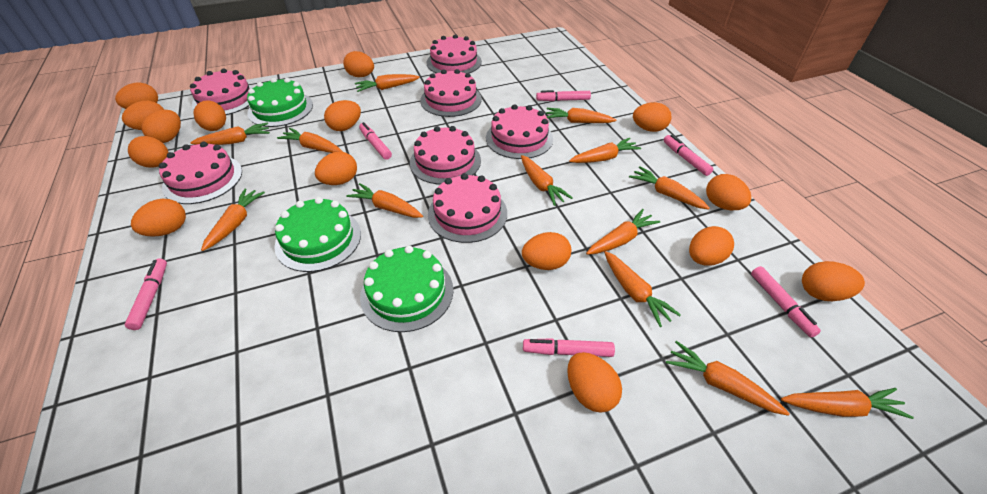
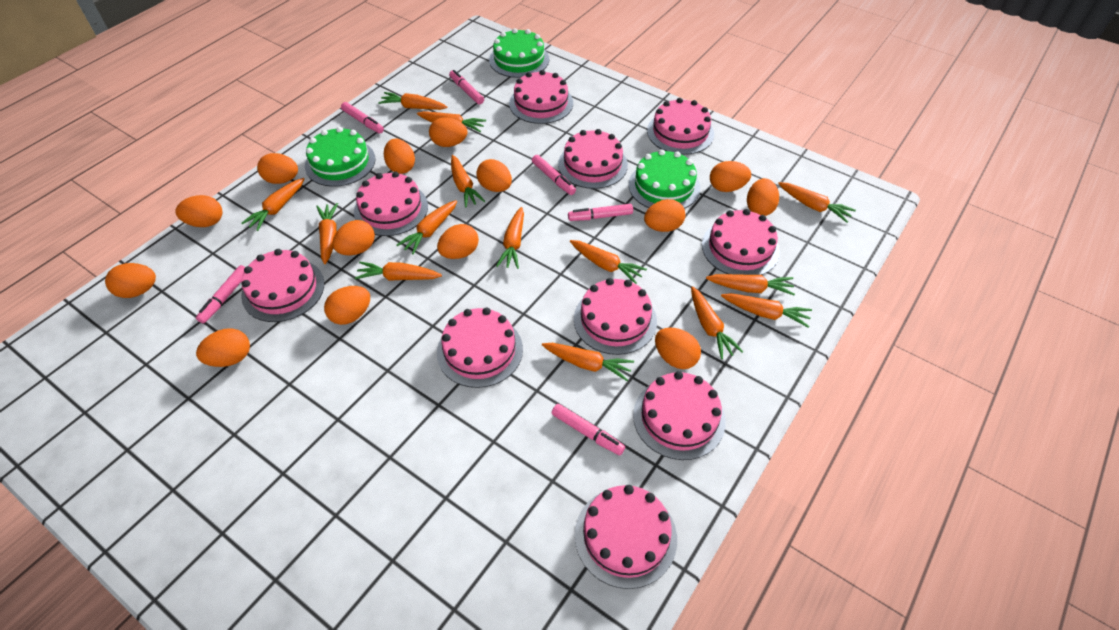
orange carrot: 13 -> 14
orange egg: 15 -> 14
pink cake: 7 -> 10

